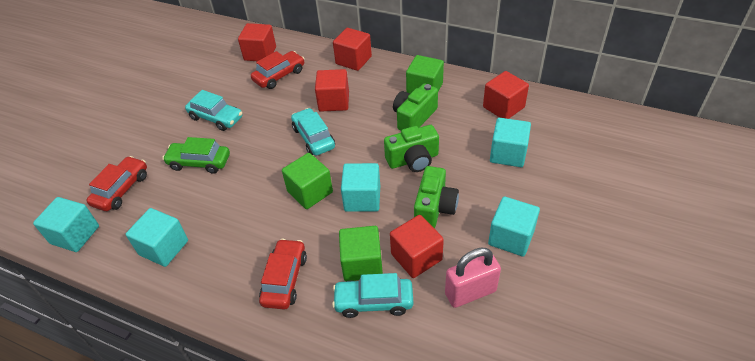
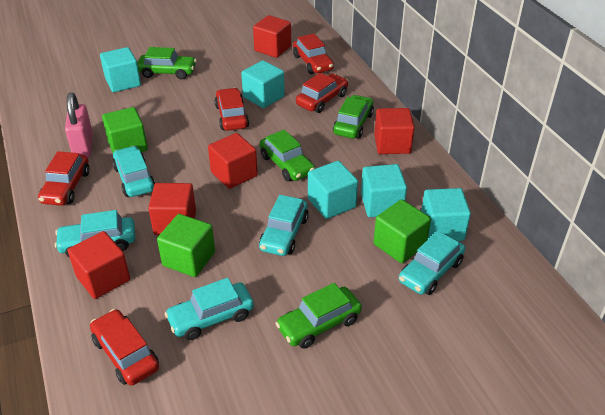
green camera: 3 -> 0
green car: 1 -> 4
red car: 3 -> 5
turquoise car: 3 -> 5

